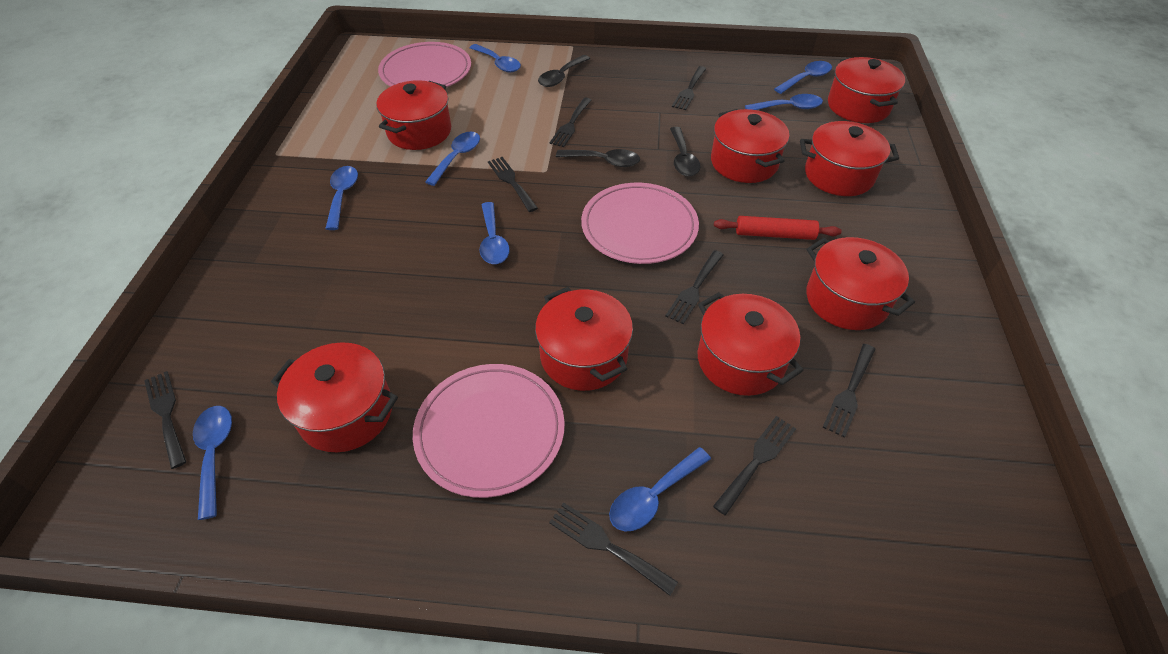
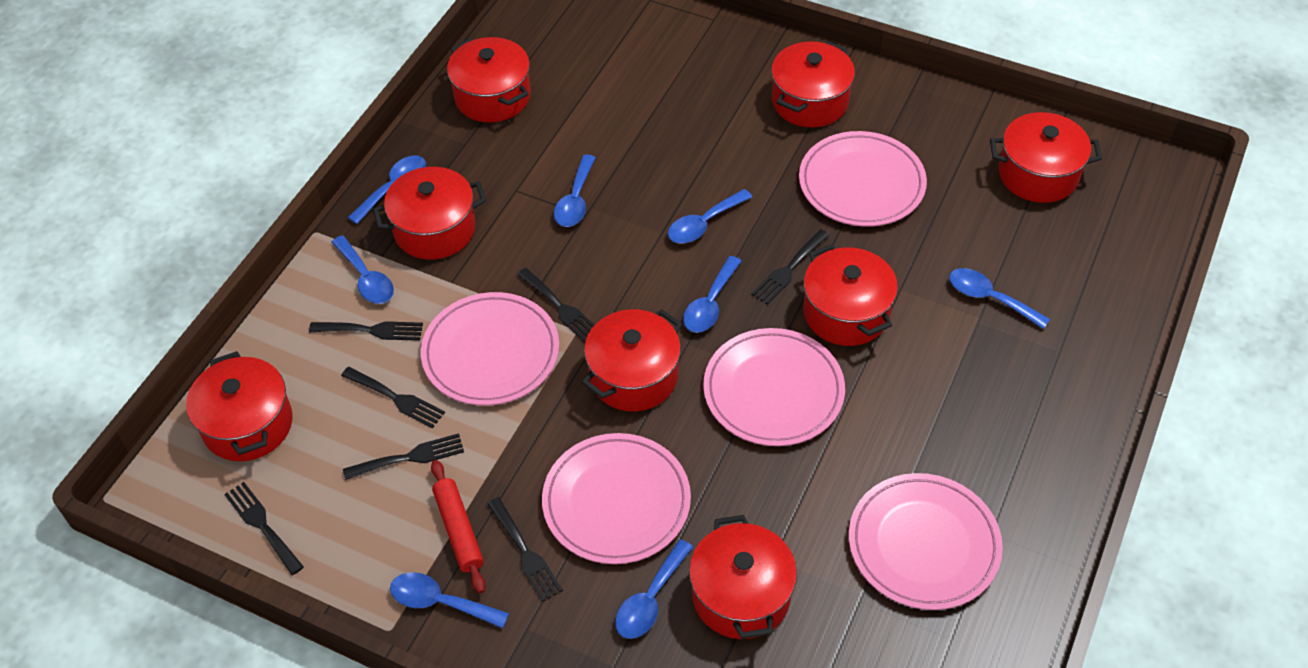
black fork: 8 -> 7
black spoon: 3 -> 0
pink plate: 3 -> 5

